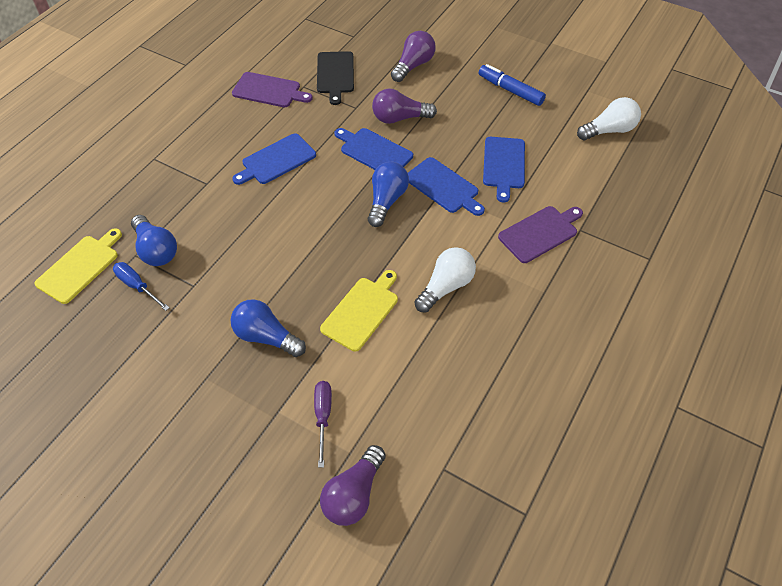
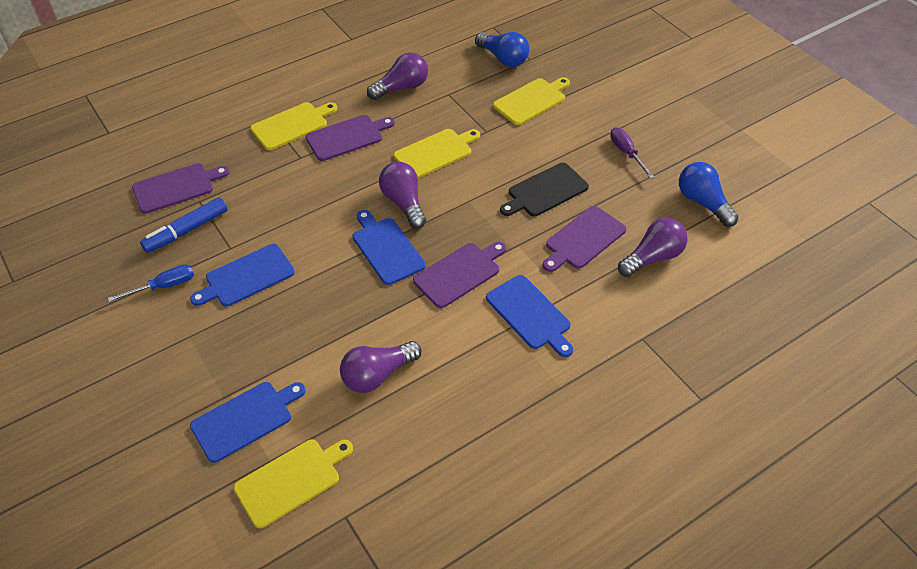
blue light bulb: 3 -> 2
purple cutting board: 2 -> 4
purple light bulb: 3 -> 4
white light bulb: 2 -> 0
yellow cutting board: 2 -> 4

